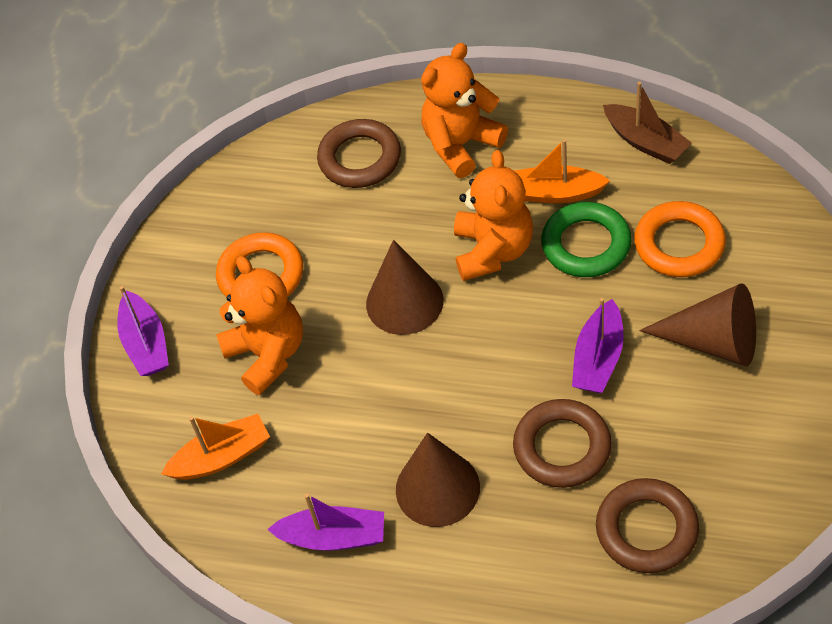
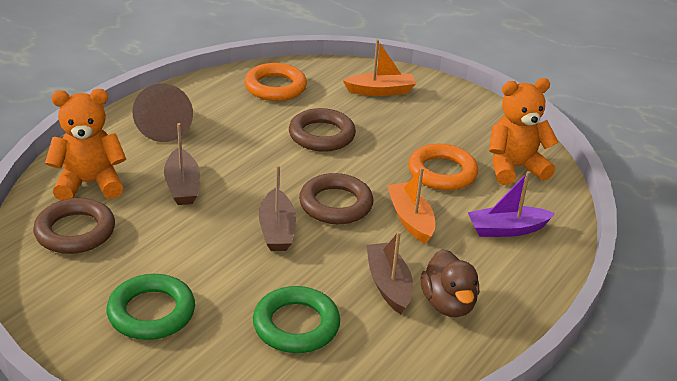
brown boat: 1 -> 3
brown cone: 3 -> 1
brown duck: 0 -> 1
green ring: 1 -> 2
orange teddy bear: 3 -> 2
purple boat: 3 -> 1

